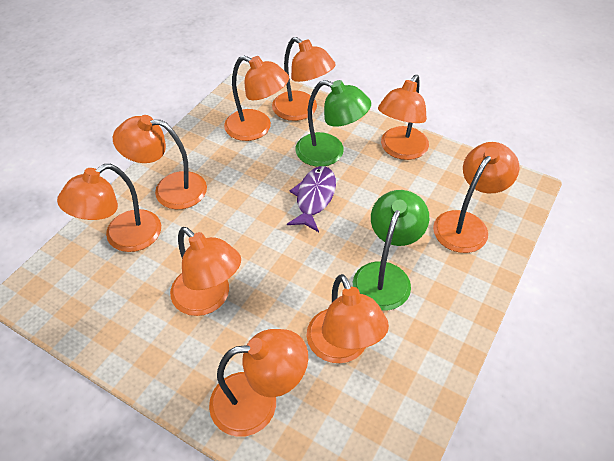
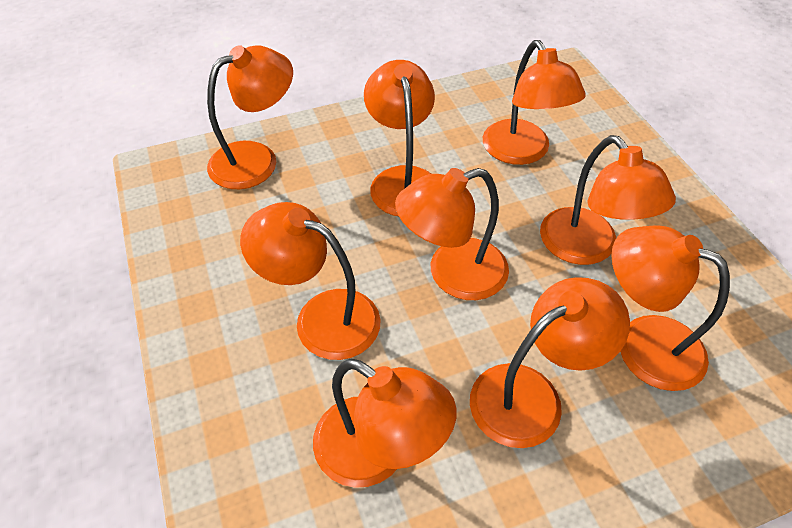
green lamp: 2 -> 0
purple fish: 1 -> 0

